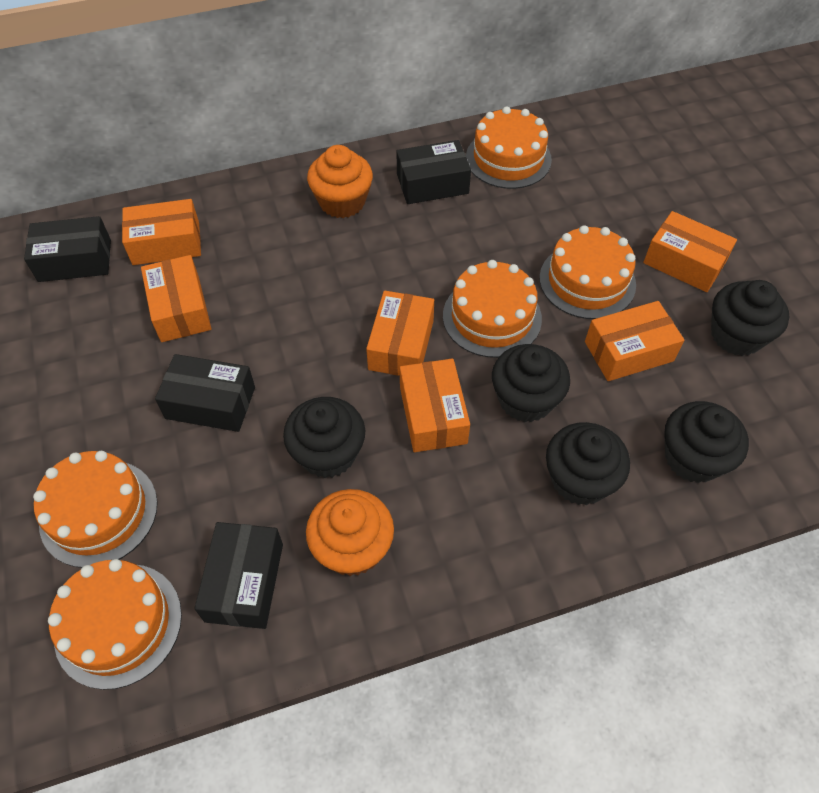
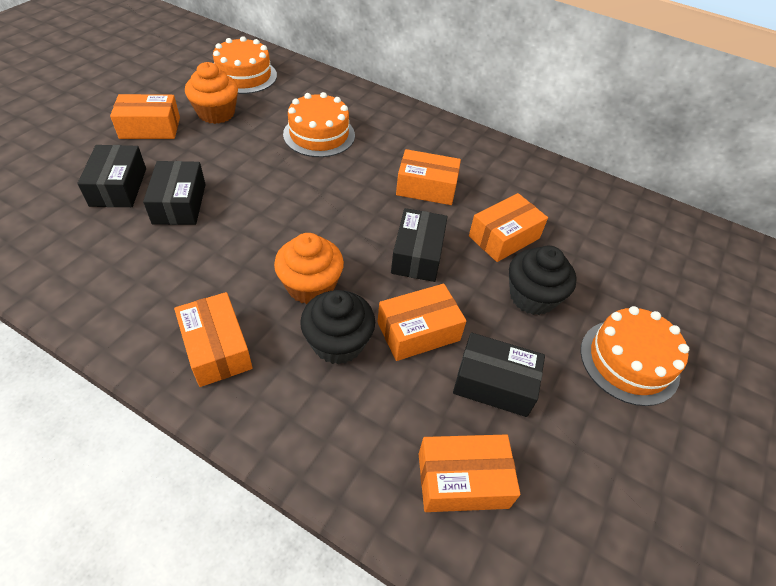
black cupcake: 5 -> 2
orange cake: 5 -> 3

